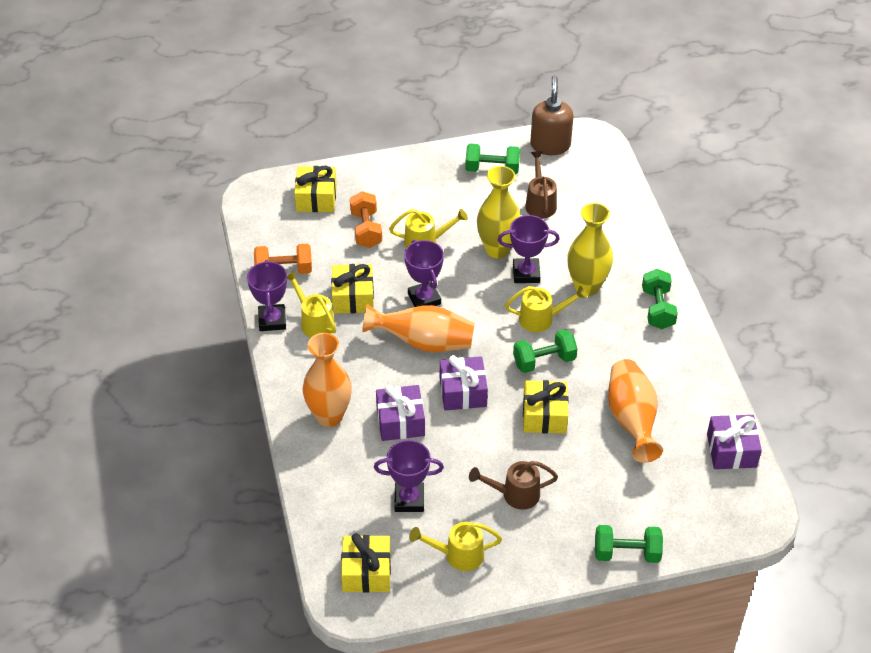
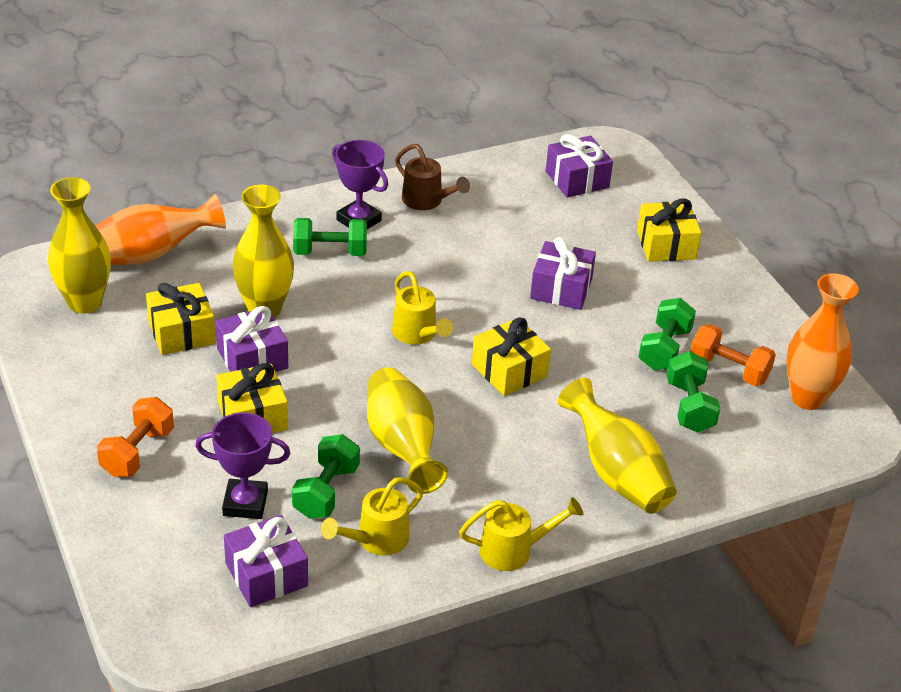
brown soap dispenser: 1 -> 0
brown watering can: 2 -> 1
orange vase: 3 -> 2
purple gift: 3 -> 4
purple trophy: 4 -> 2
yellow vase: 2 -> 4
yellow watering can: 4 -> 3

